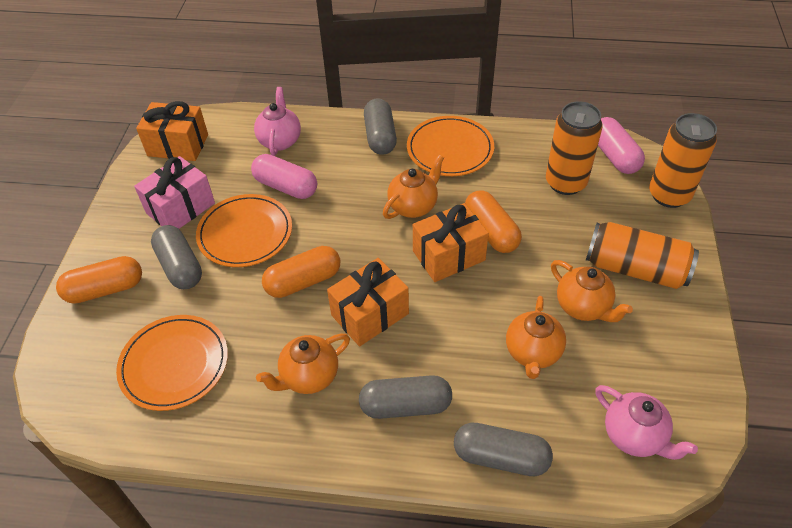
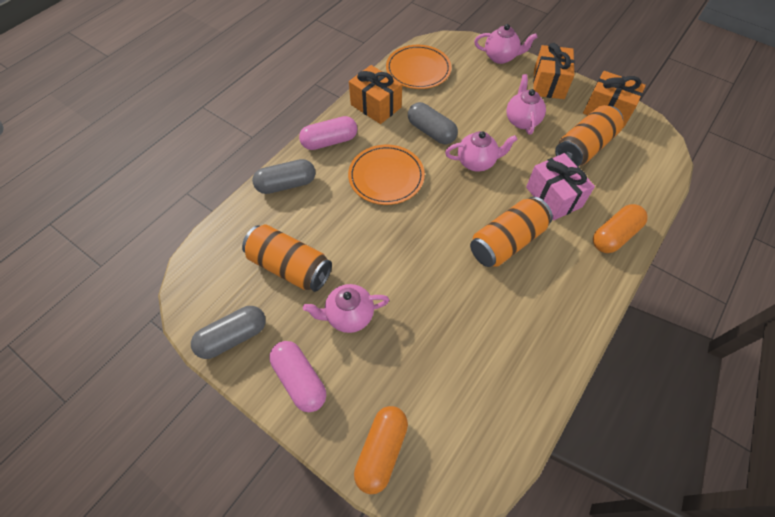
grey capsule: 4 -> 3
orange capsule: 3 -> 2
orange plate: 3 -> 2
orange teapot: 4 -> 0
pink teapot: 2 -> 4

